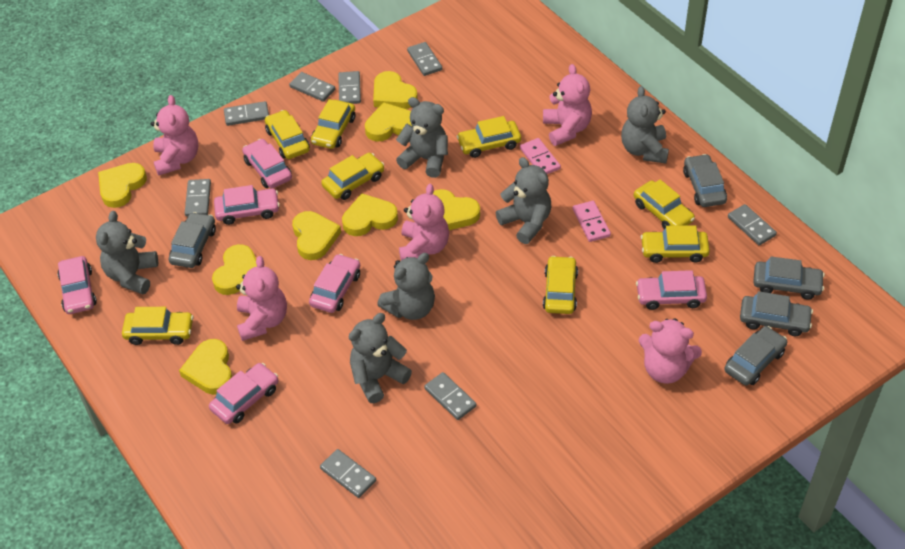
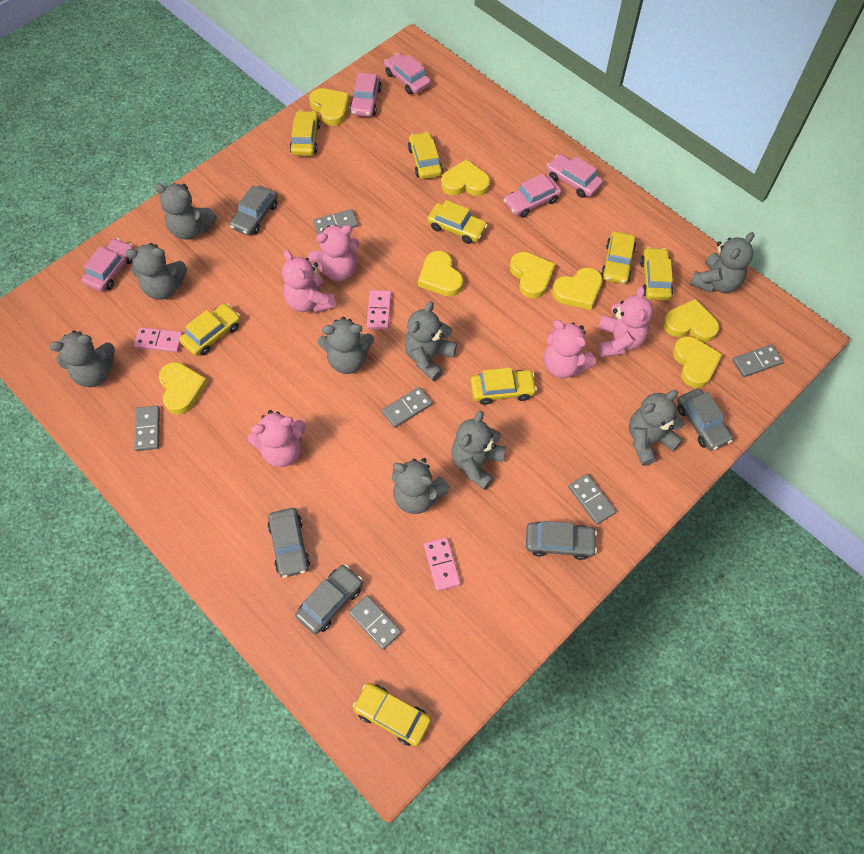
grey domino: 8 -> 6
grey teddy bear: 6 -> 9
pink car: 6 -> 5
pink domino: 2 -> 3

